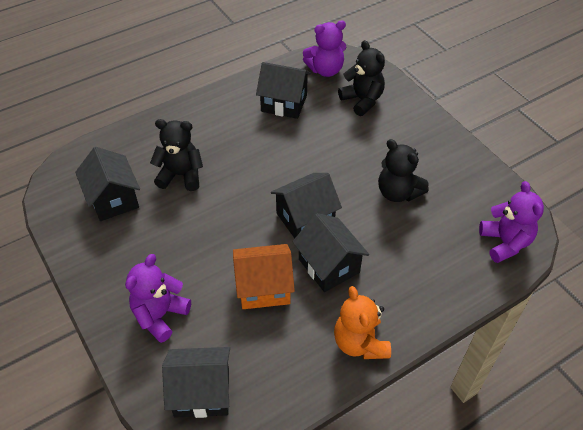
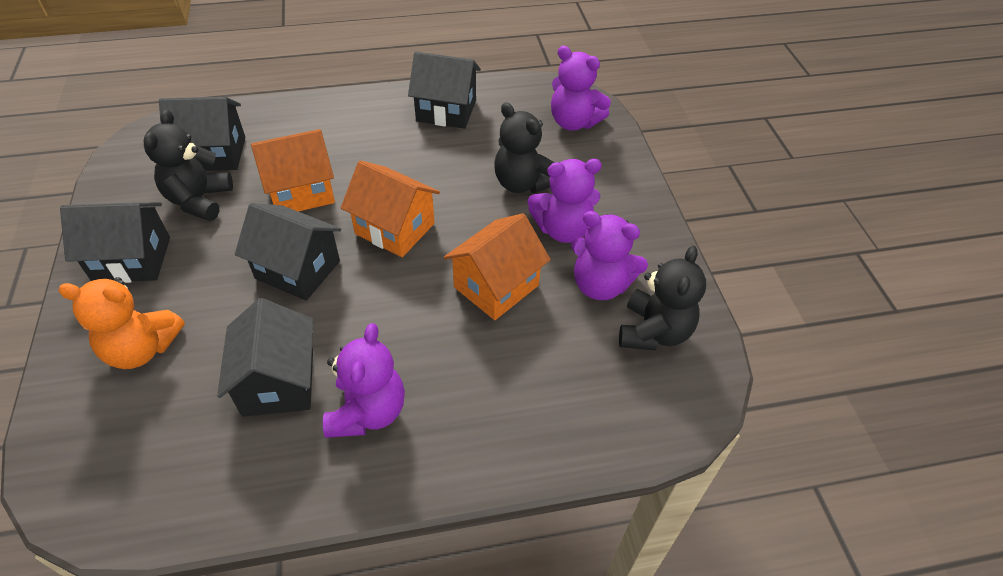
orange house: 1 -> 3
purple teddy bear: 3 -> 4

